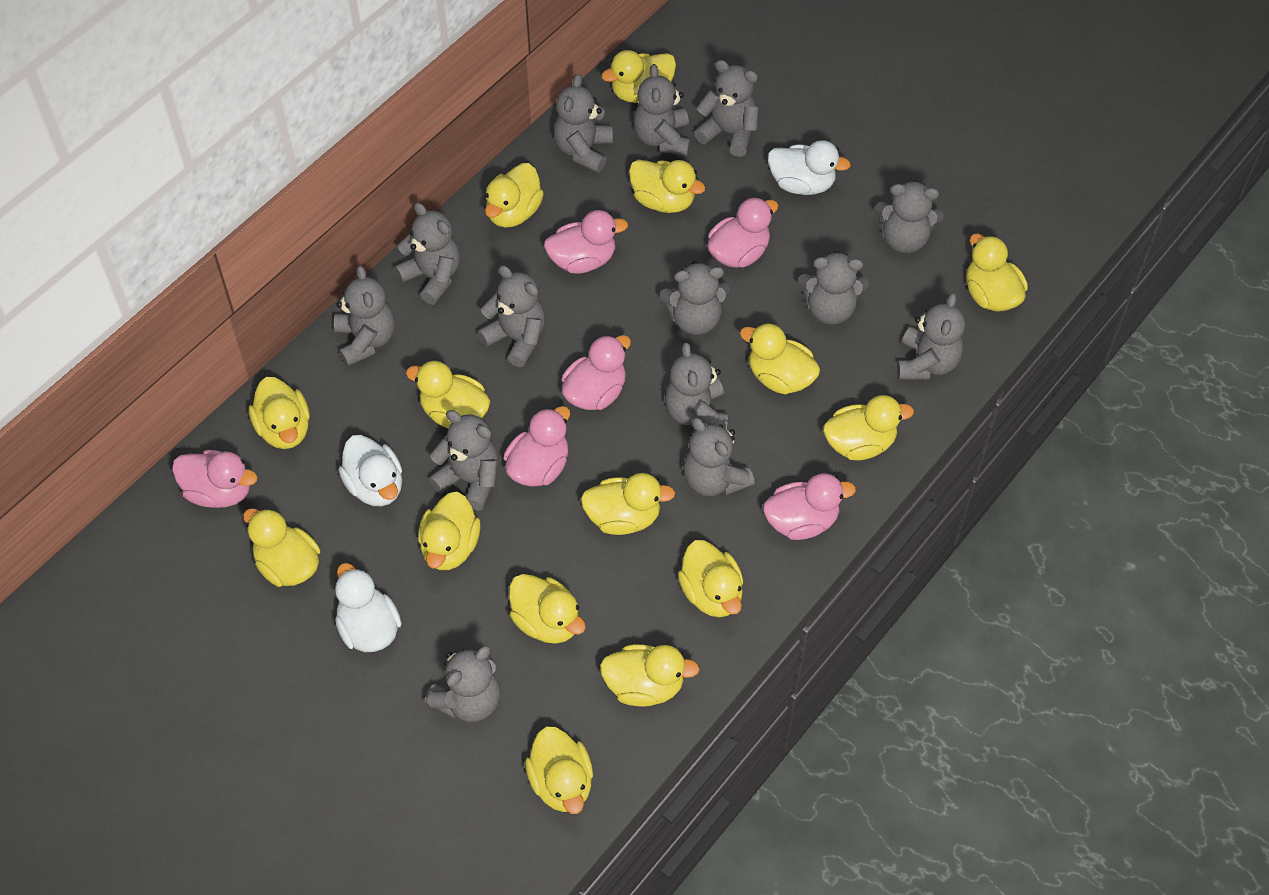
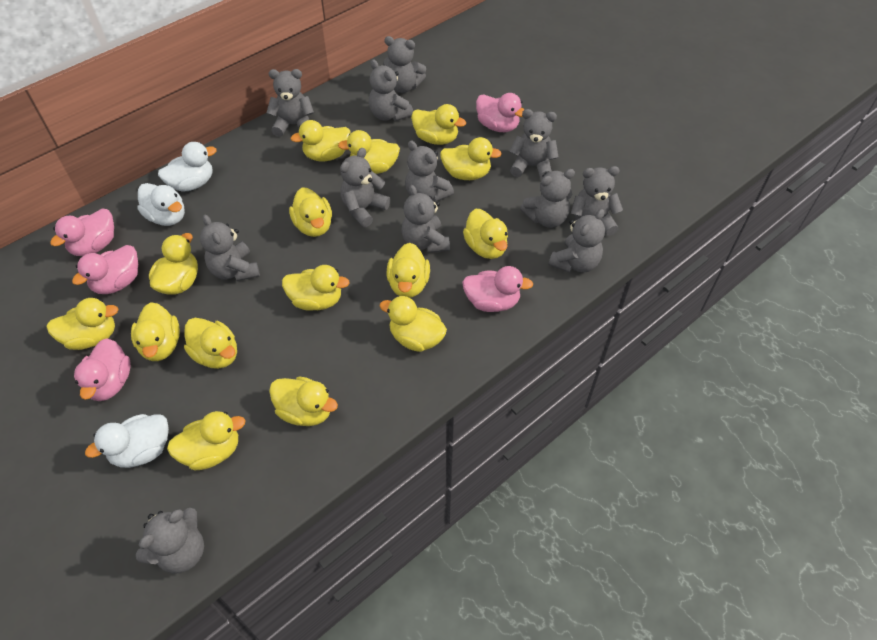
grey teddy bear: 14 -> 12
pink duck: 6 -> 5

